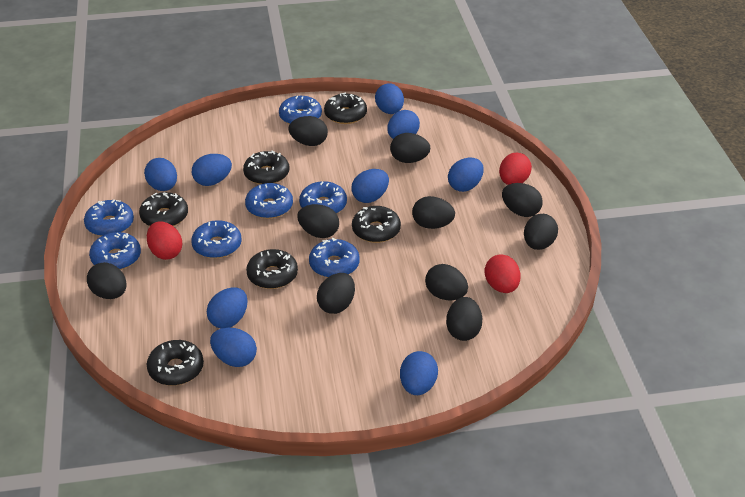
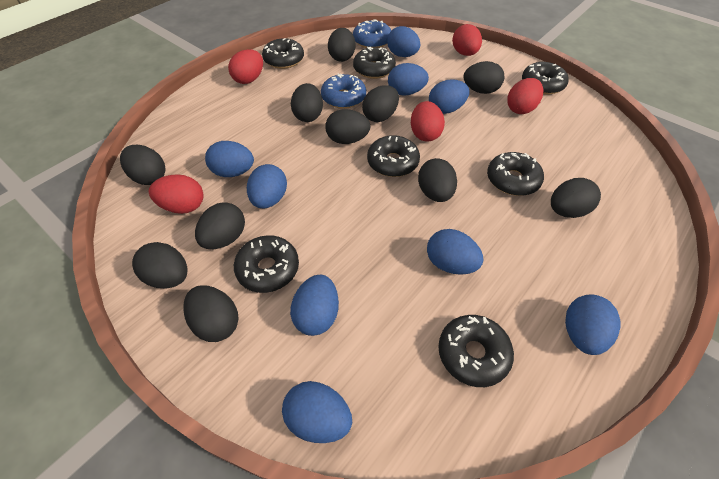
black donut: 6 -> 7
black egg: 10 -> 11
blue donut: 7 -> 2
red egg: 3 -> 5

